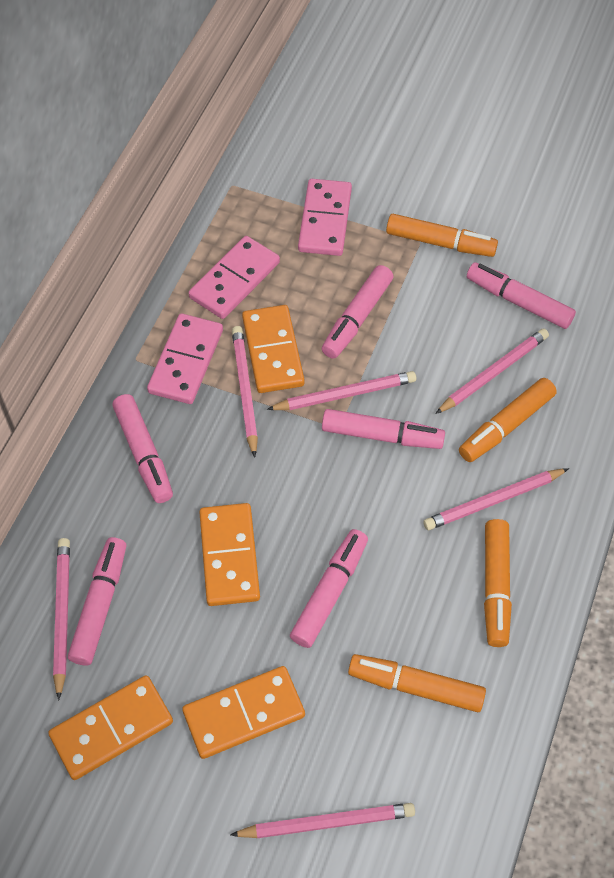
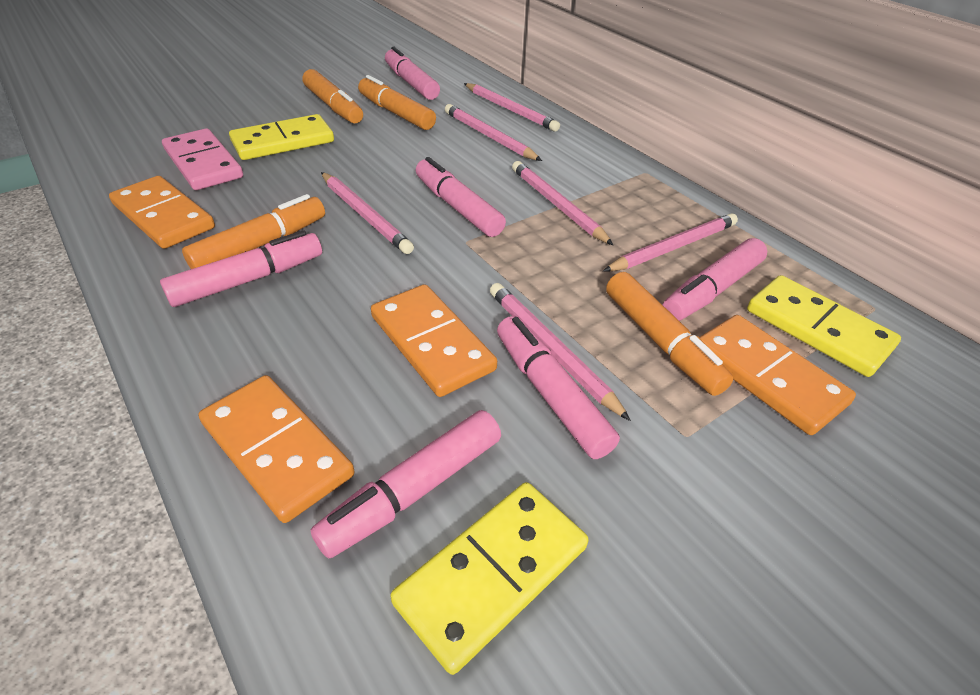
pink domino: 3 -> 1
yellow domino: 0 -> 3

